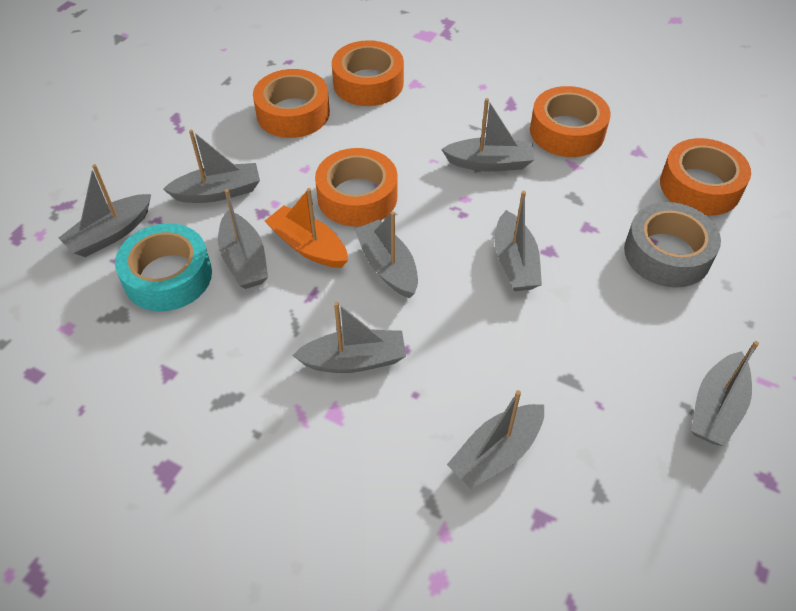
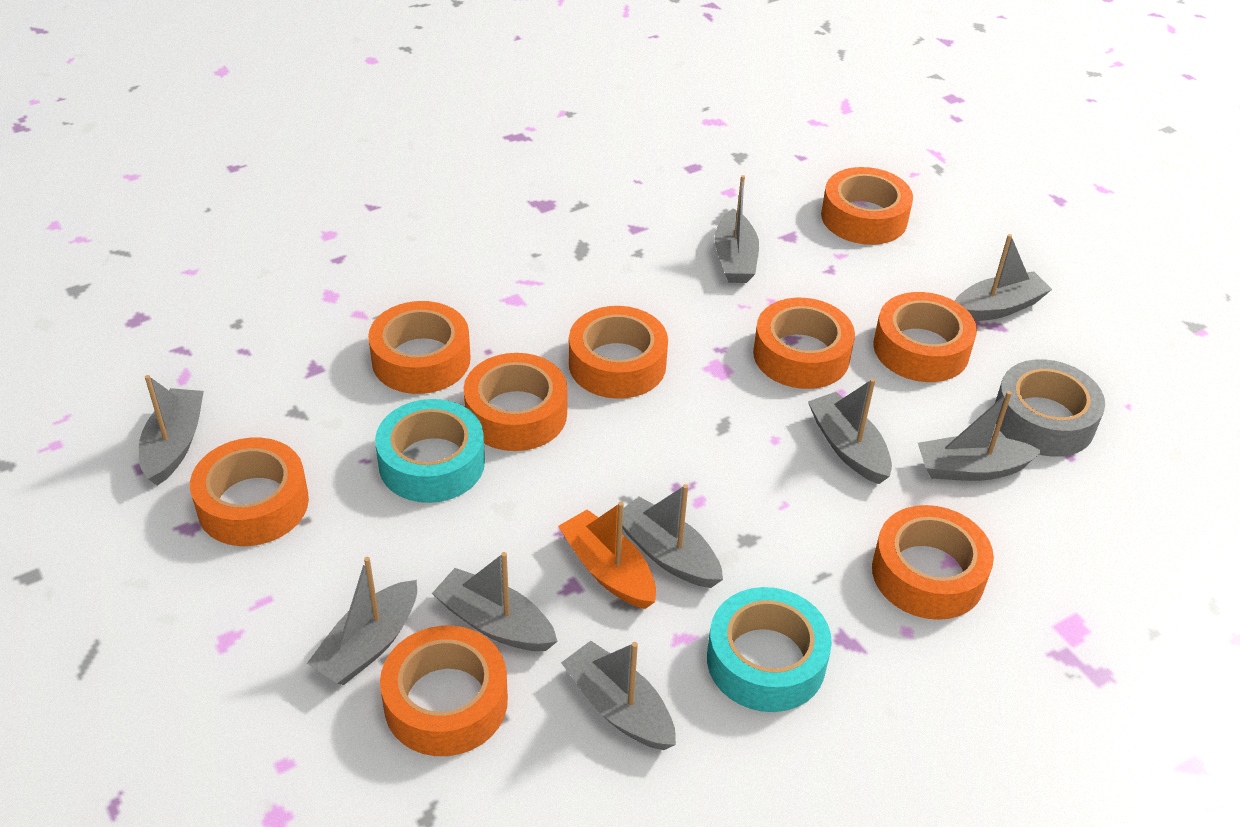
orange tape: 5 -> 9
turquoise tape: 1 -> 2

